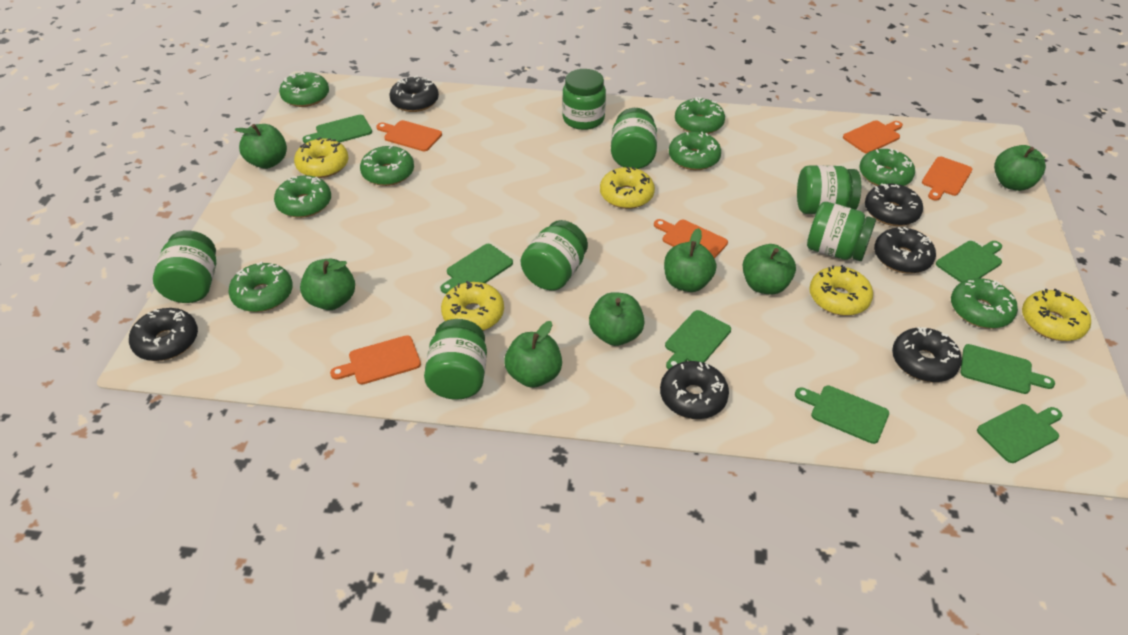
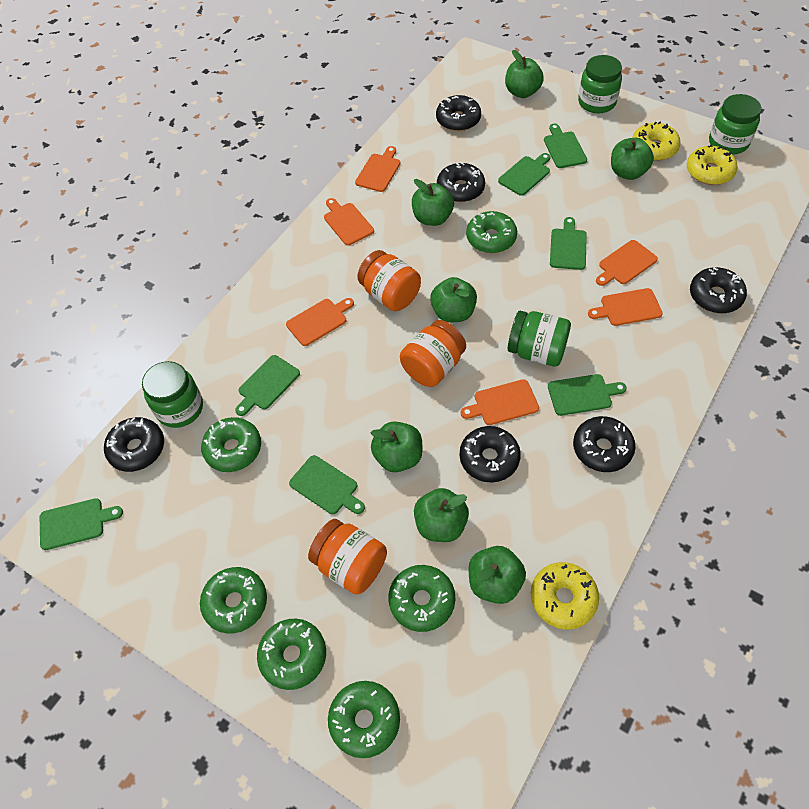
green donut: 8 -> 6
green jar: 7 -> 4
orange cutting board: 5 -> 6
orange jar: 0 -> 3
yellow donut: 5 -> 3

